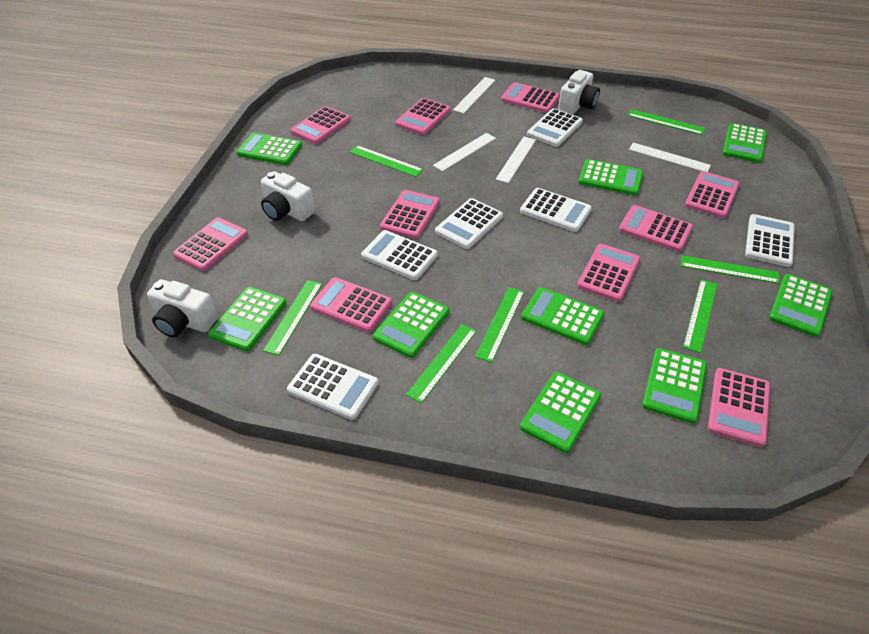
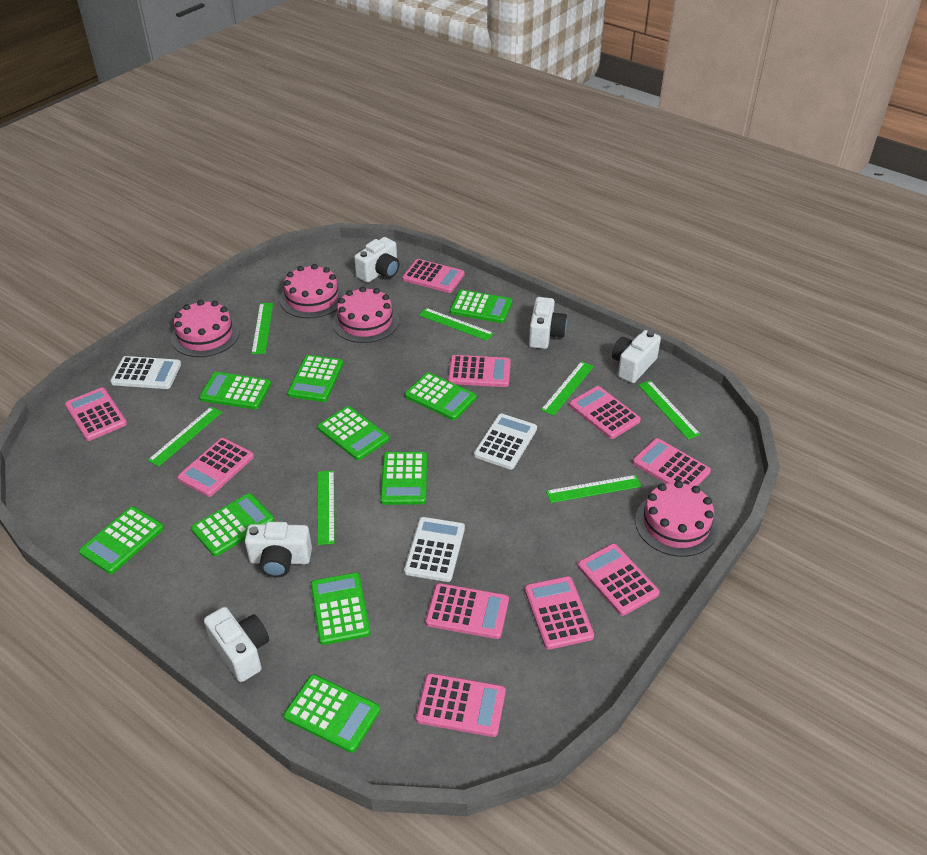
green calculator: 9 -> 10
pink cake: 0 -> 4
white calculator: 6 -> 3
white camera: 3 -> 5
white ruler: 4 -> 0

